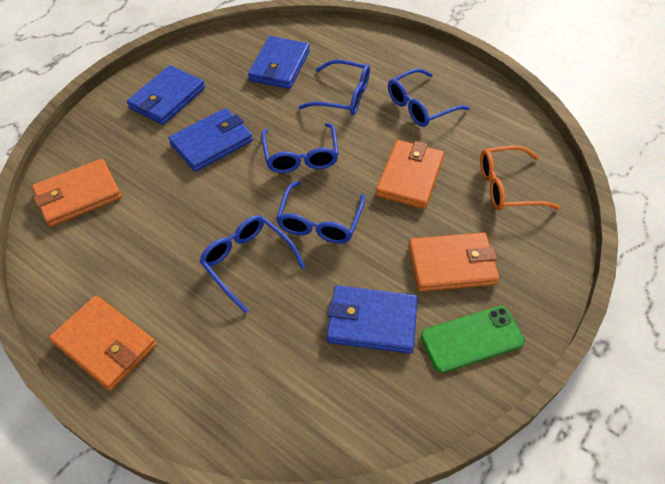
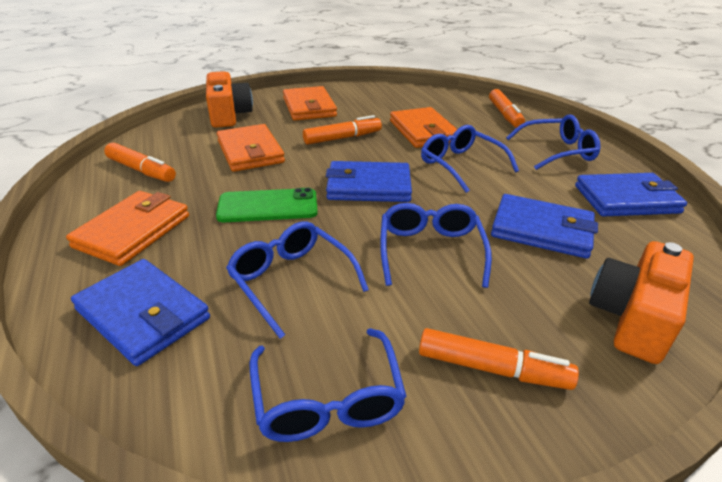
orange camera: 0 -> 2
orange glasses: 1 -> 0
orange marker: 0 -> 4

